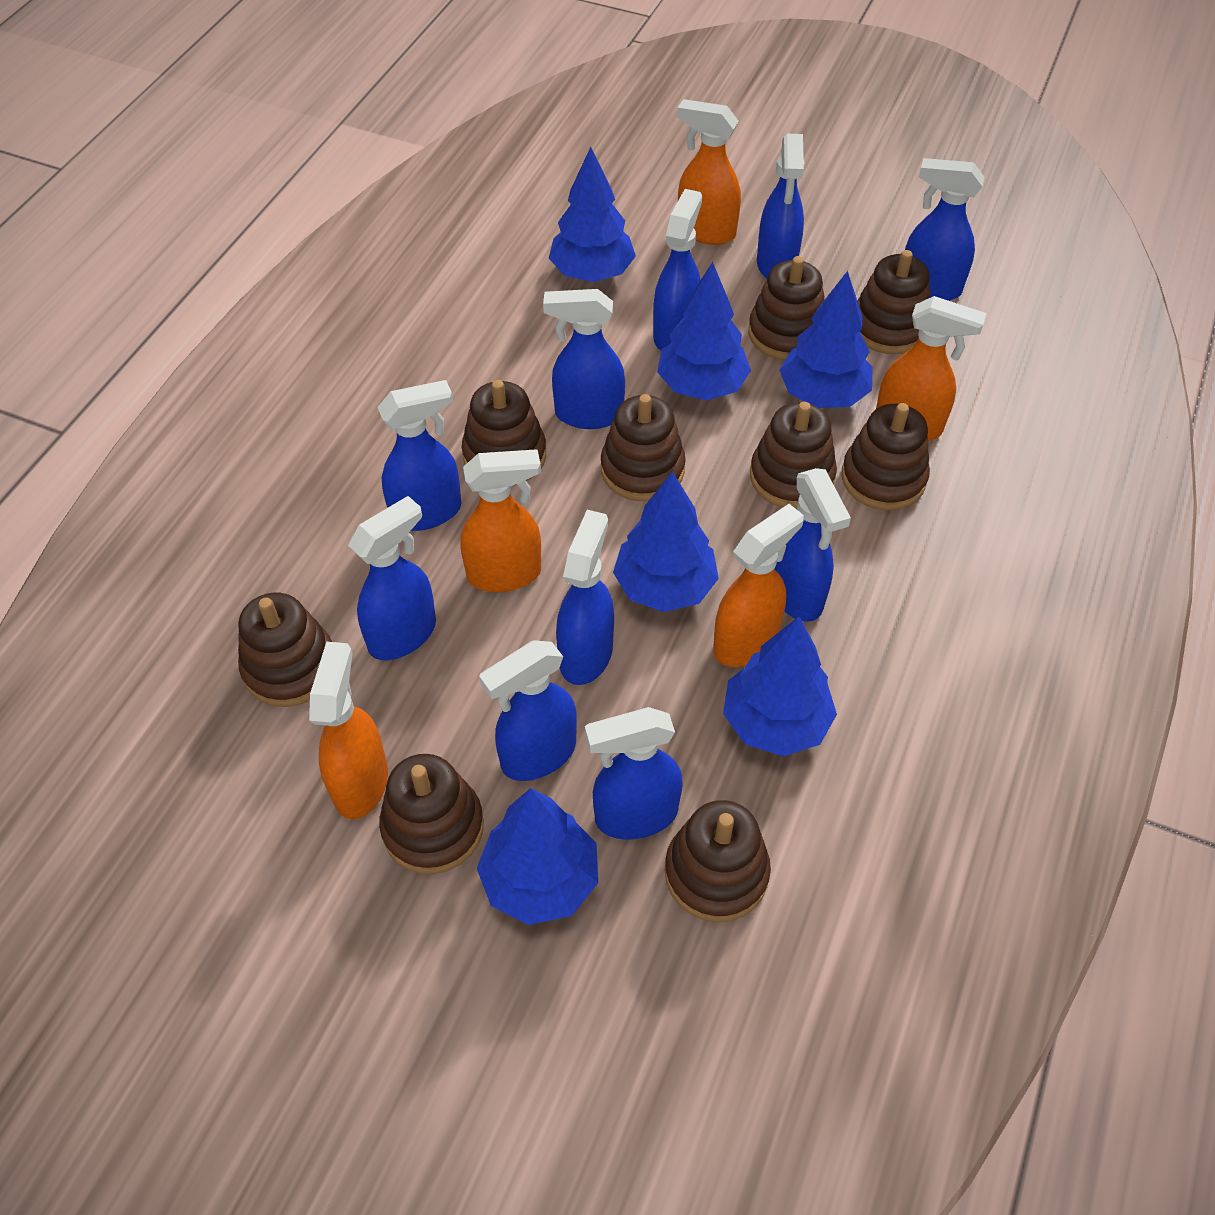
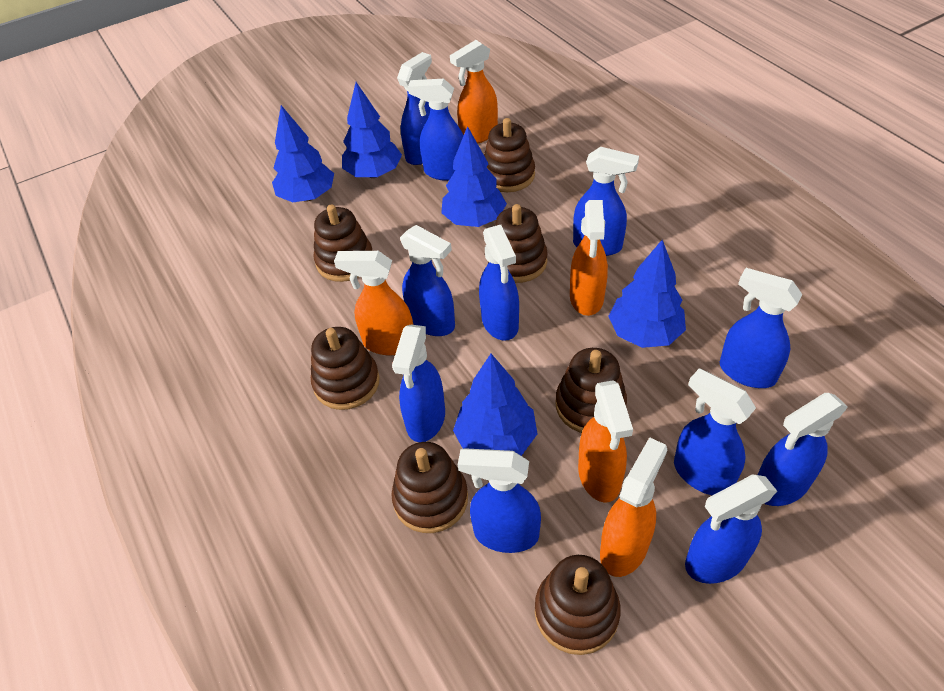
blue spray bottle: 10 -> 11
blue tree: 6 -> 5
brown stacking toy: 9 -> 7

